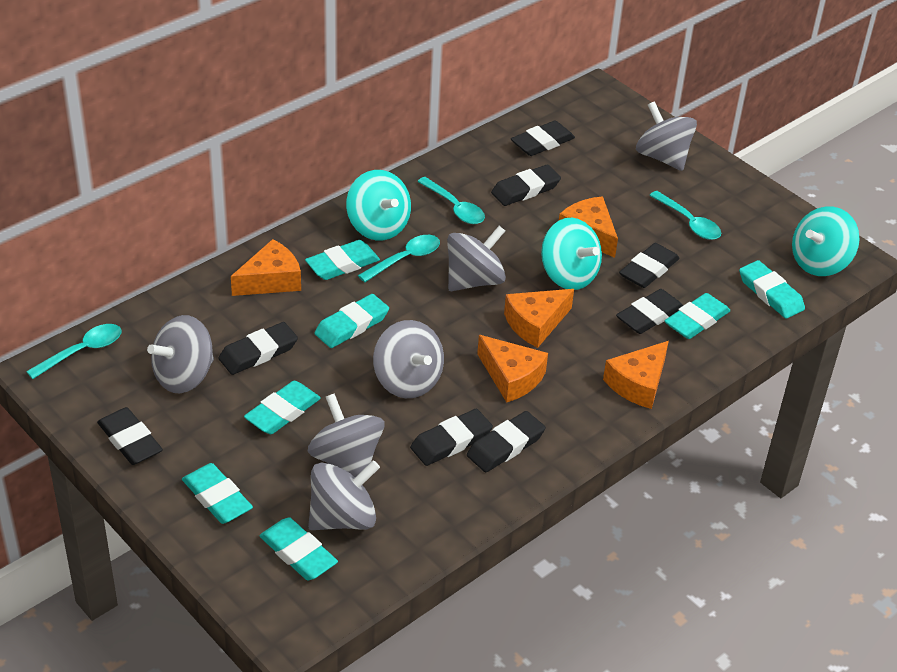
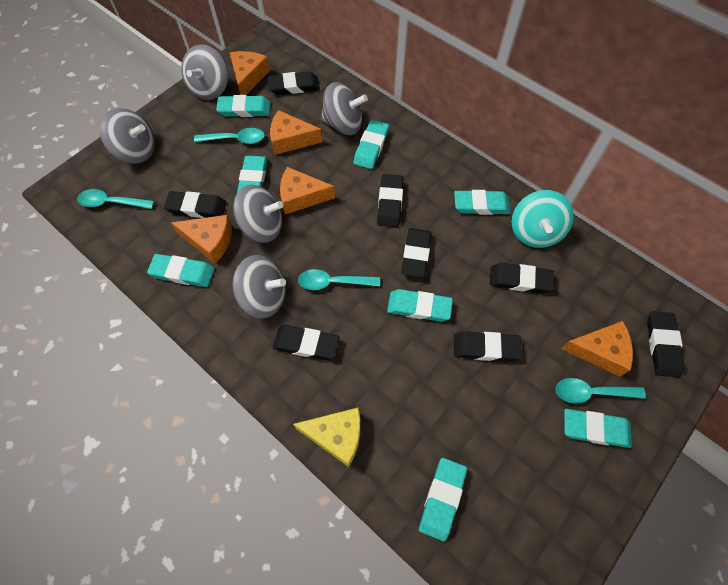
grey spinning top: 6 -> 5
turquoise eraser: 7 -> 8
turquoise spinning top: 3 -> 1
yellow cheese: 0 -> 1

